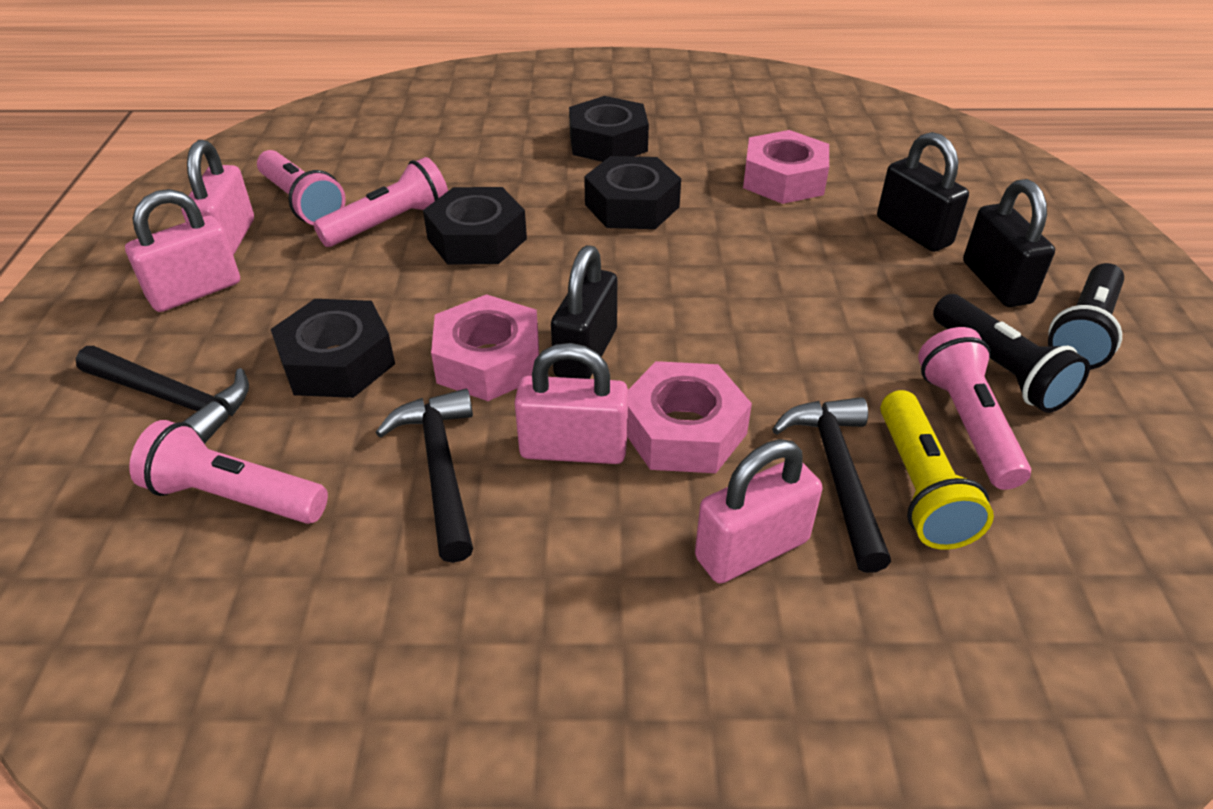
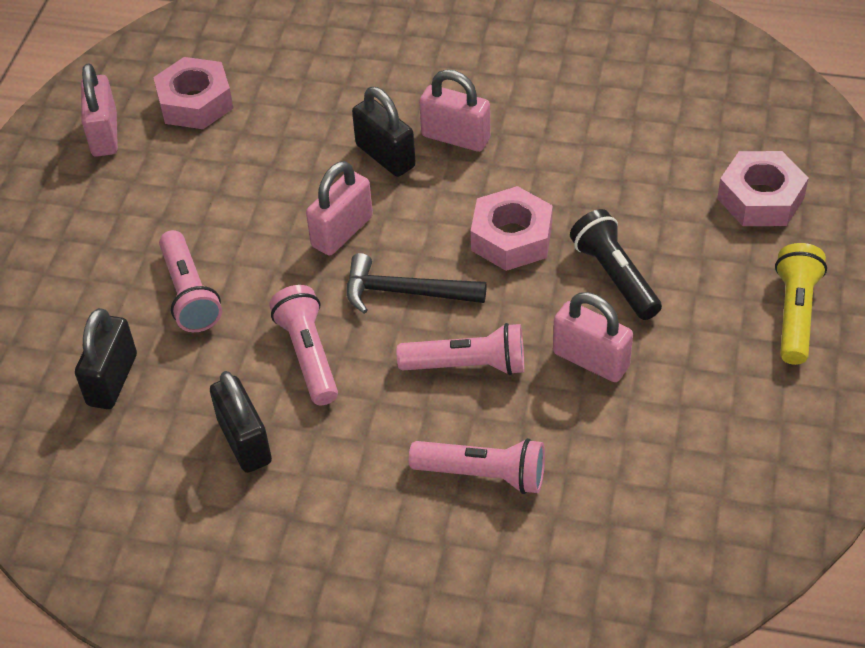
black flashlight: 2 -> 1
black hammer: 3 -> 1
black nut: 4 -> 0

